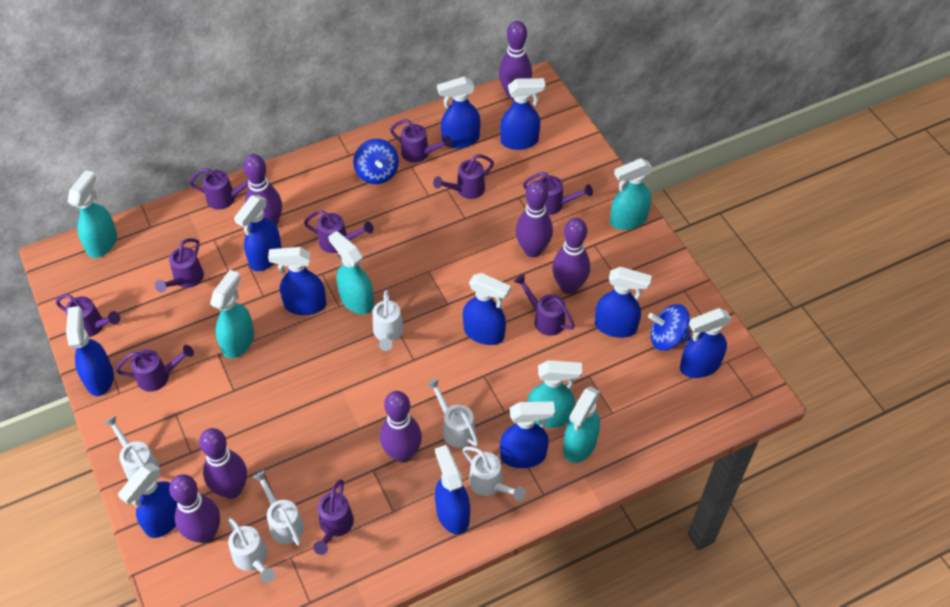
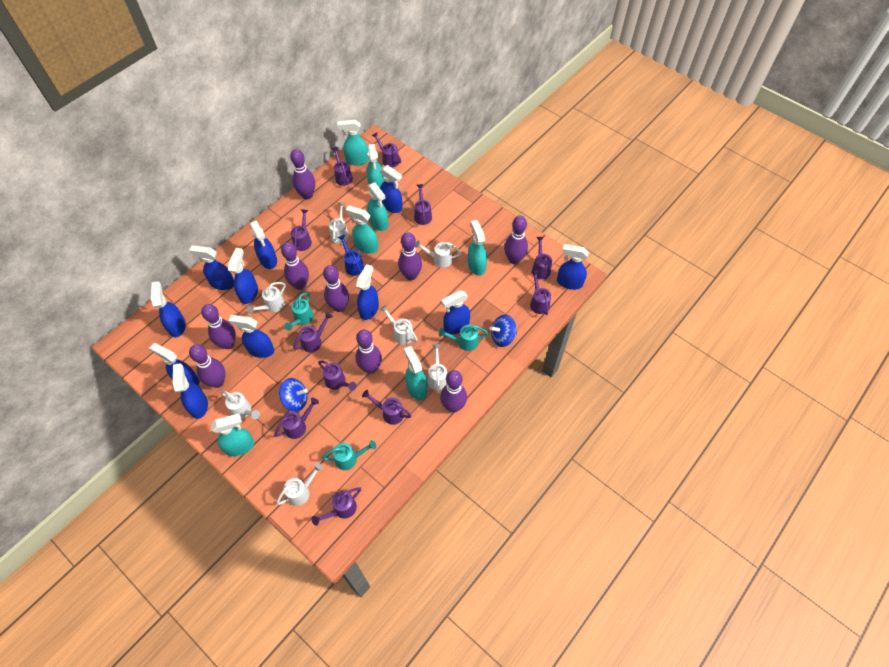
blue watering can: 0 -> 1
purple bowling pin: 7 -> 9
purple watering can: 10 -> 11
turquoise spray bottle: 6 -> 7
turquoise watering can: 0 -> 3
white watering can: 6 -> 7

